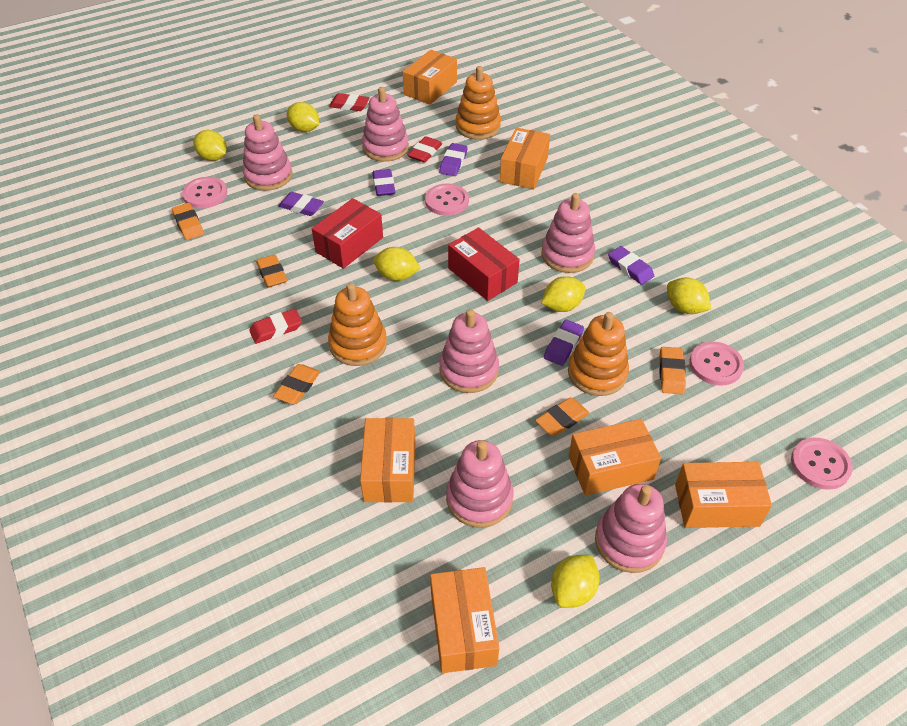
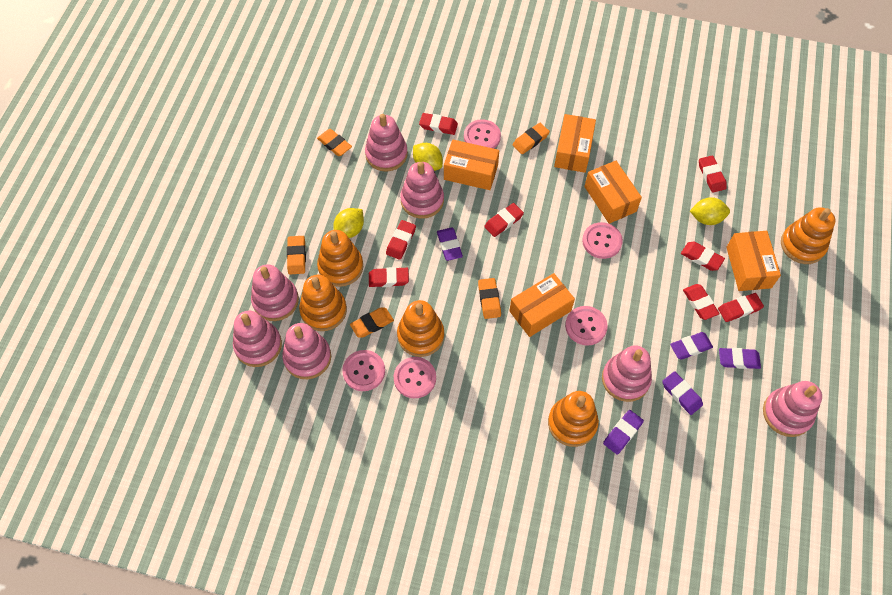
orange box: 6 -> 5
orange stacking toy: 3 -> 5
pink button: 4 -> 5
pink stacking toy: 6 -> 7
red box: 2 -> 0
red eraser: 3 -> 8
yellow lemon: 6 -> 3

